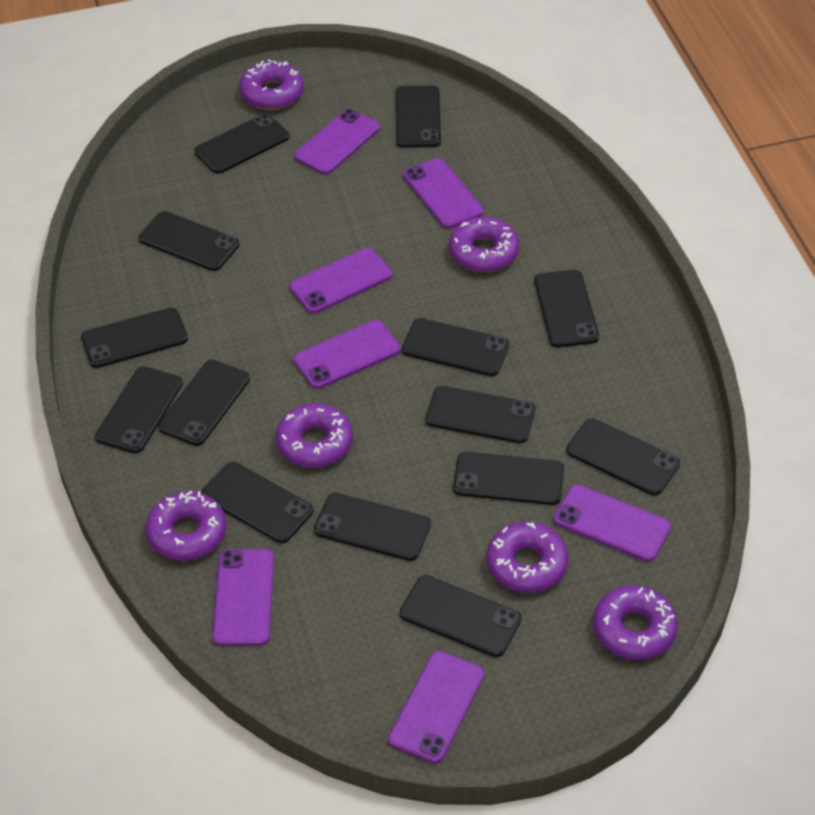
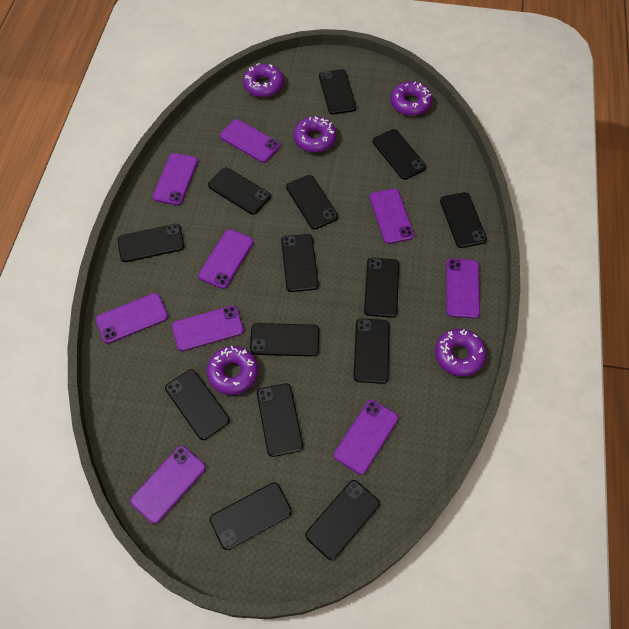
purple donut: 6 -> 5
purple phone: 7 -> 9

